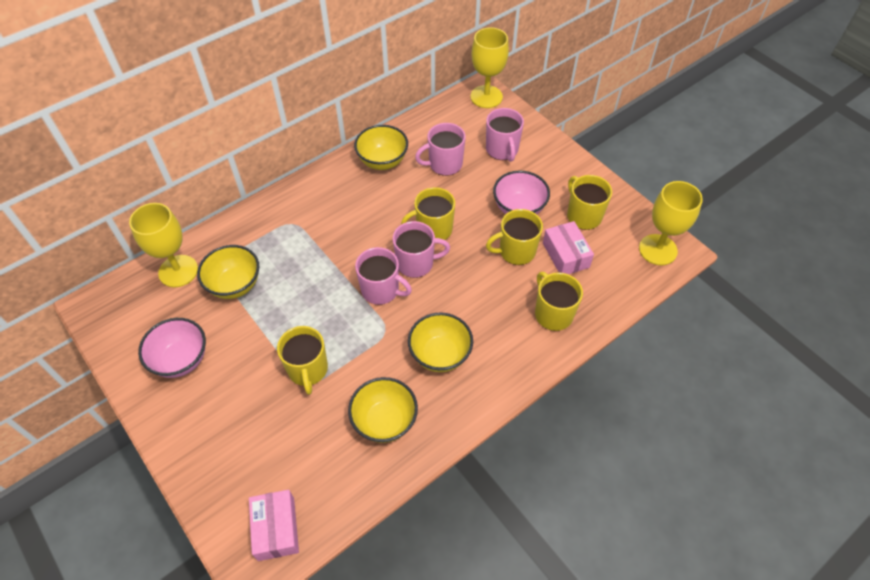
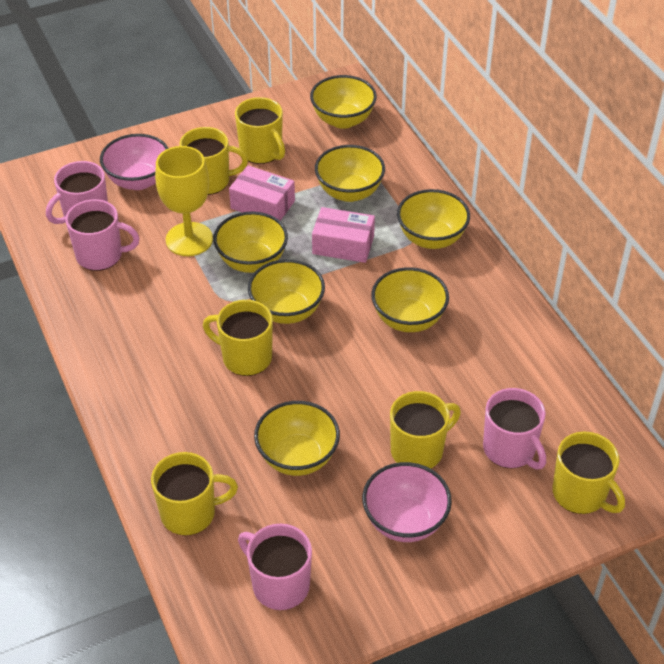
yellow bowl: 4 -> 7
yellow goblet: 3 -> 1
yellow mug: 5 -> 6

